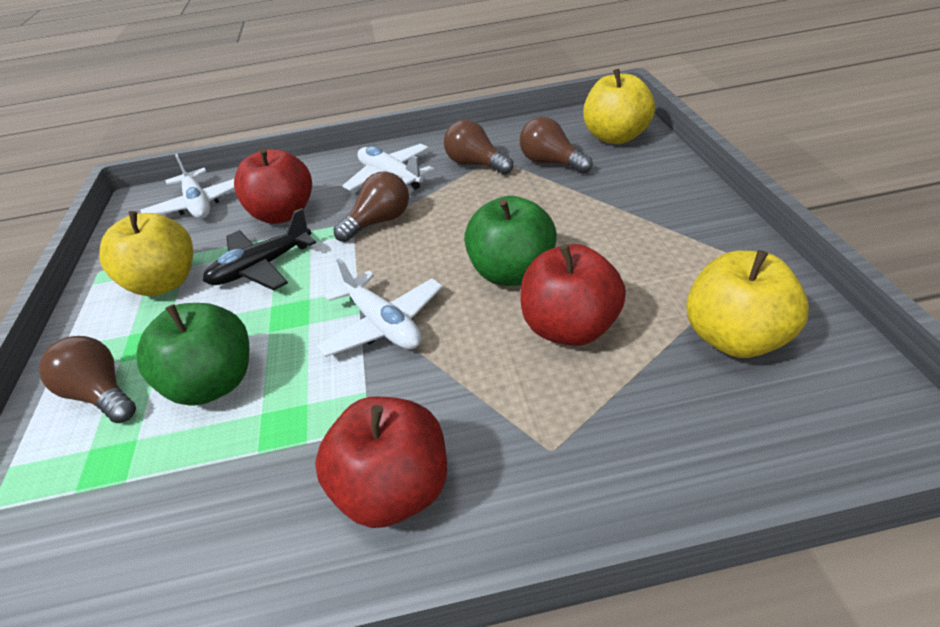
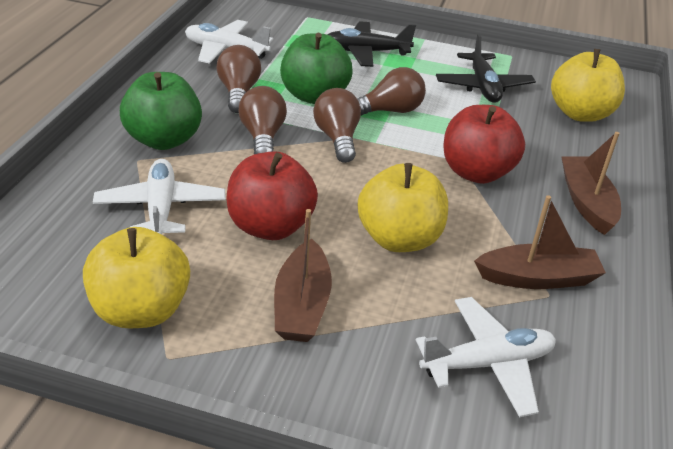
black plane: 1 -> 2
brown boat: 0 -> 3
red apple: 3 -> 2

